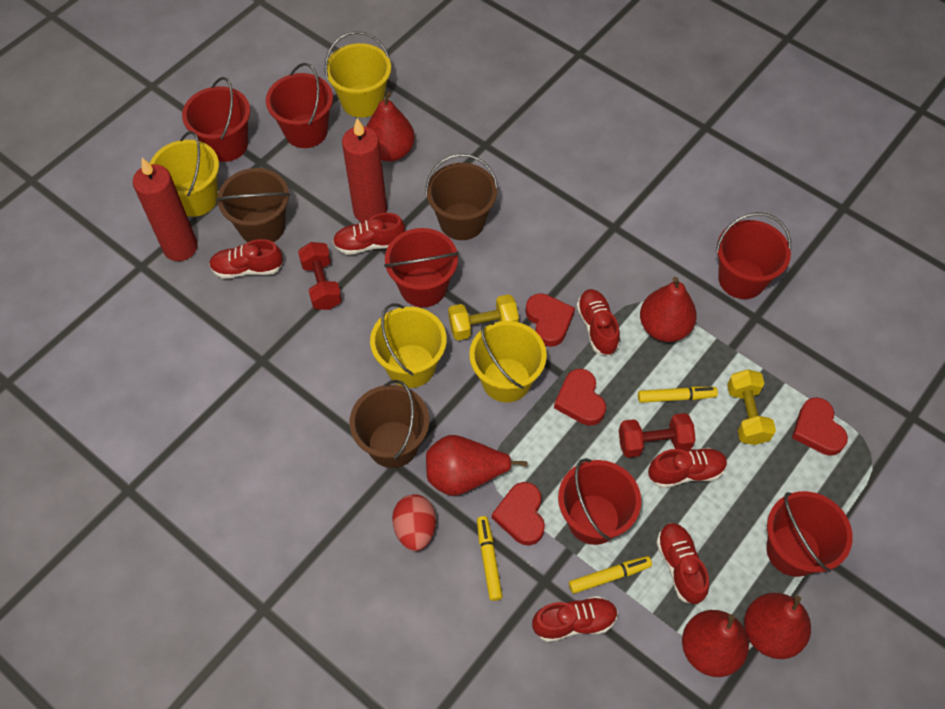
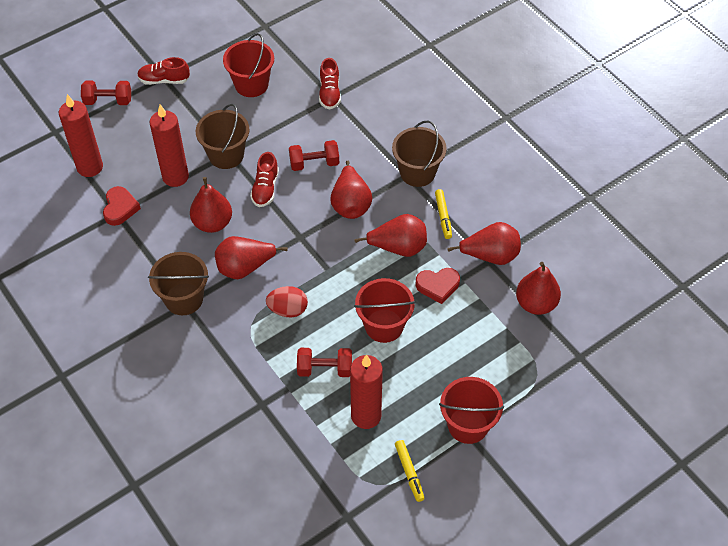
red bucket: 6 -> 3
red candle: 2 -> 3
red dumbbell: 2 -> 3
red heart: 4 -> 2
red pear: 5 -> 6
red shoe: 6 -> 3
yellow bucket: 4 -> 0
yellow dumbbell: 2 -> 0
yellow marker: 3 -> 2

